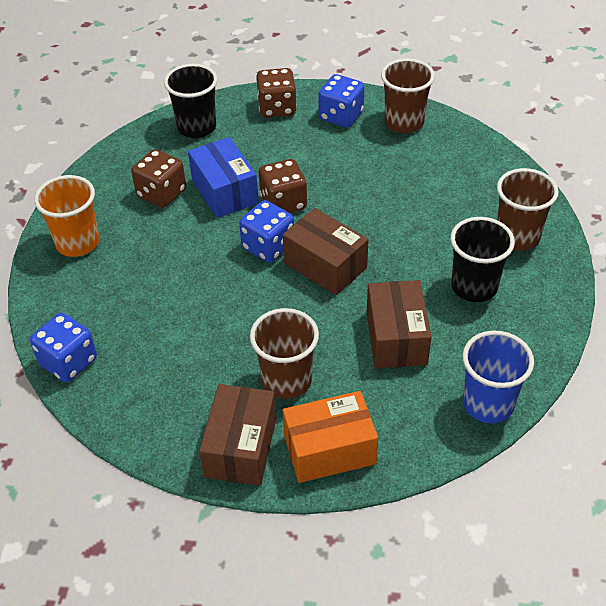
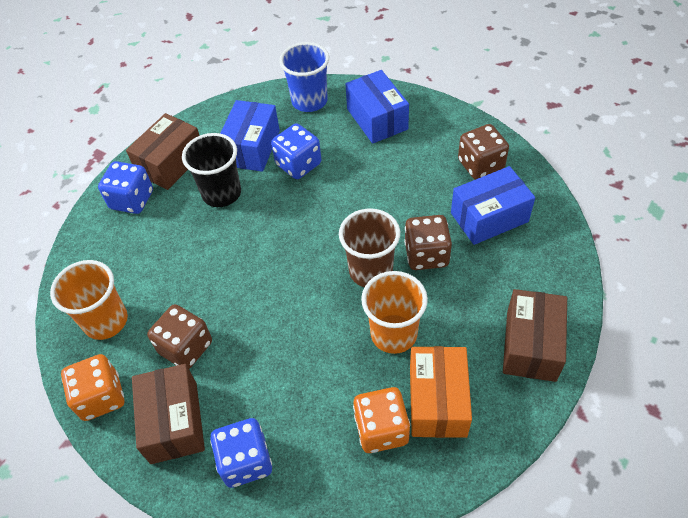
black cup: 2 -> 1
blue box: 1 -> 3
brown cup: 3 -> 1
orange cup: 1 -> 2
orange dice: 0 -> 2

